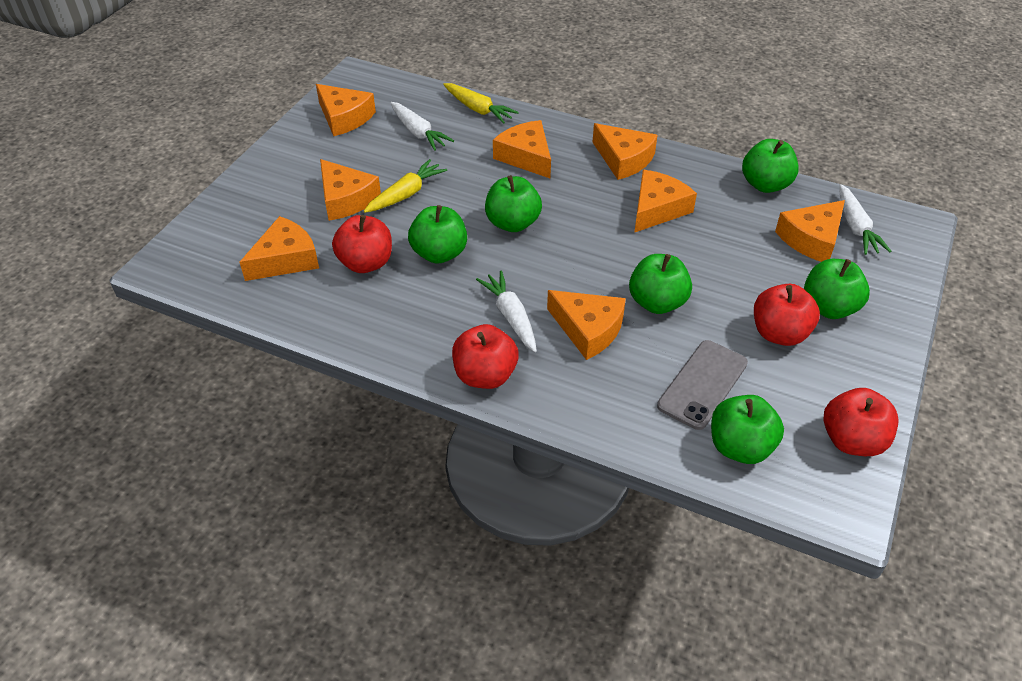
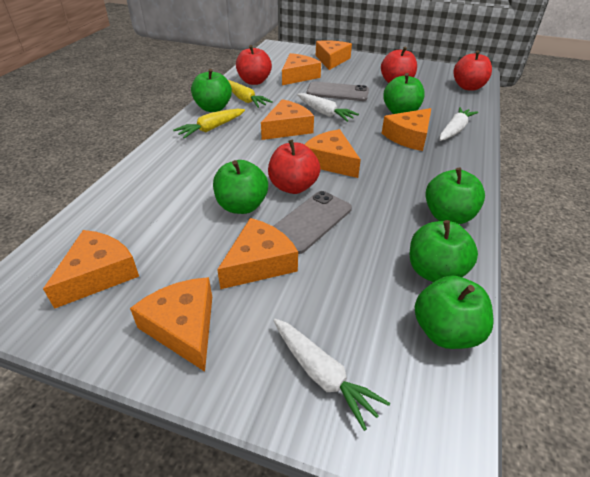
grey phone: 1 -> 2

